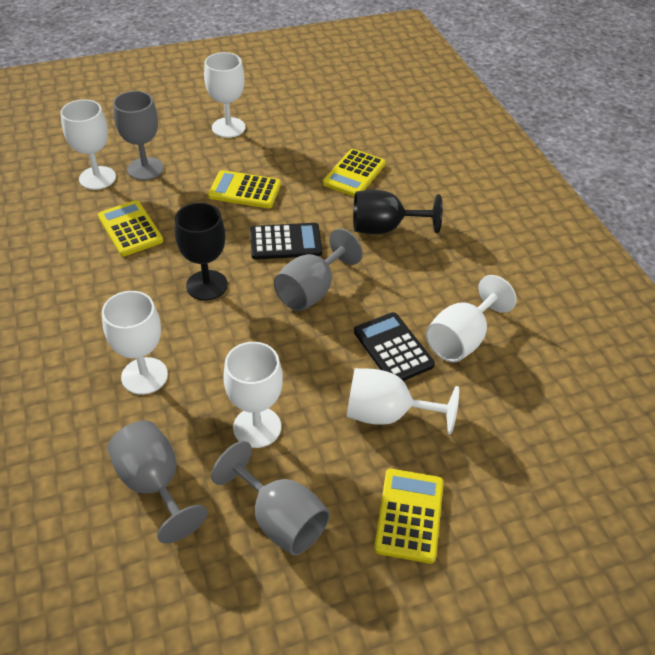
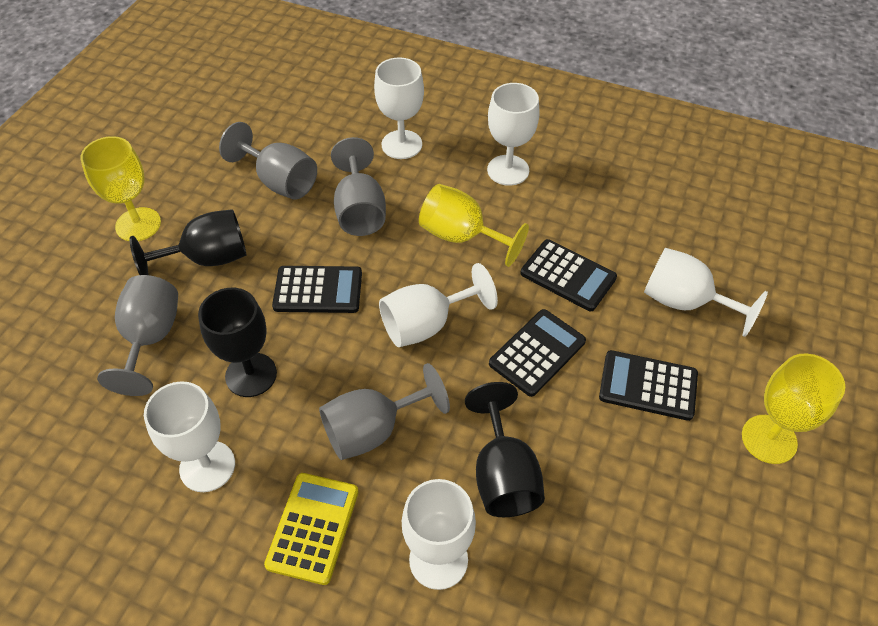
black calculator: 2 -> 4
black goblet: 2 -> 3
yellow calculator: 4 -> 1
yellow goblet: 0 -> 3

